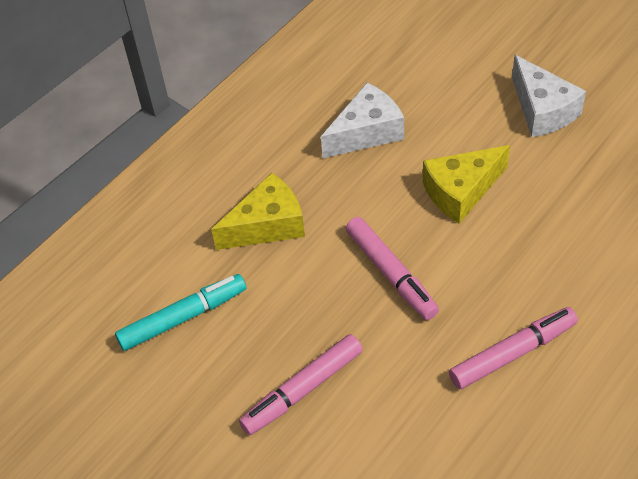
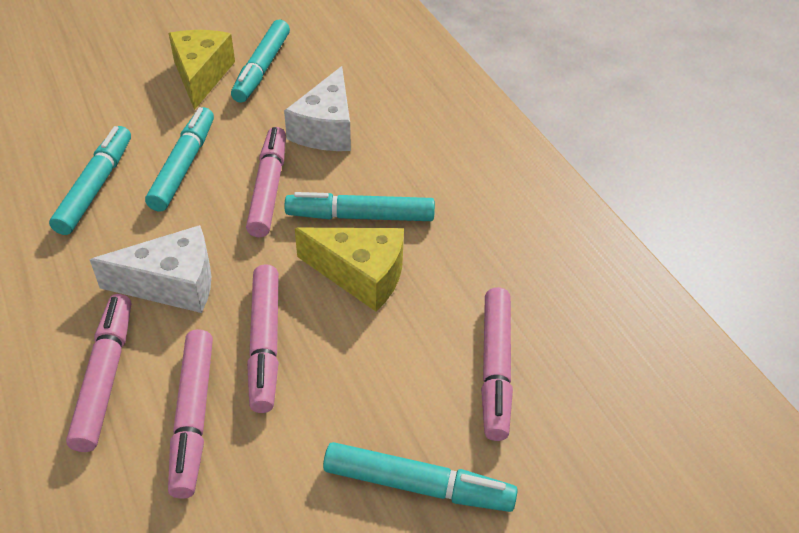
pink marker: 3 -> 5
turquoise marker: 1 -> 5

